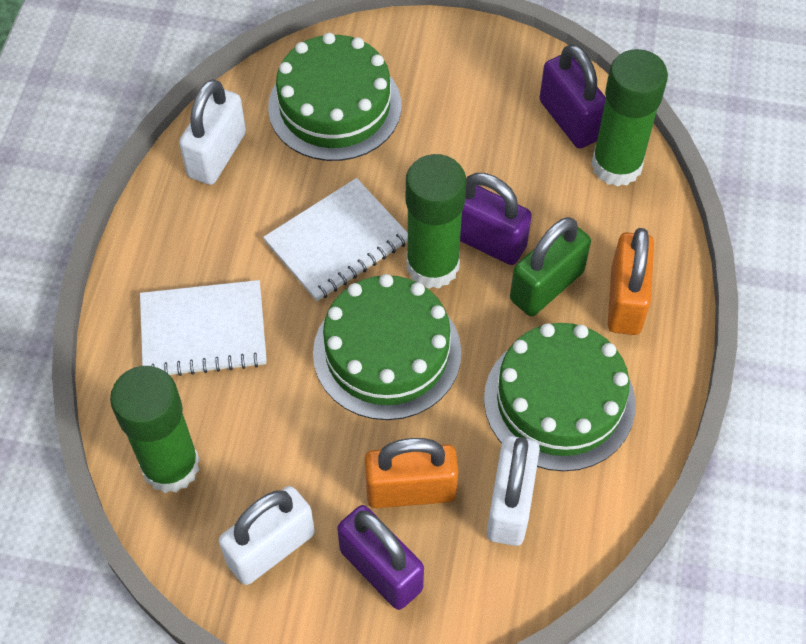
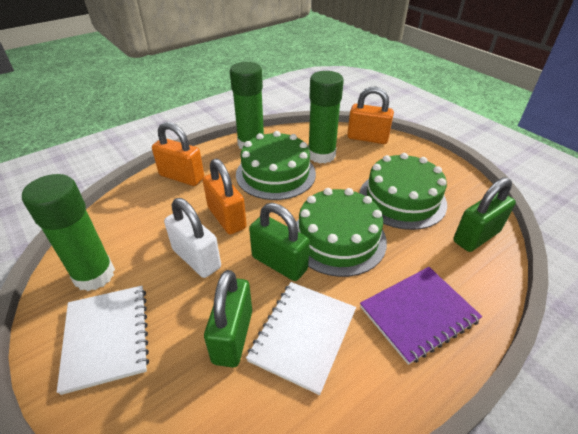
green padlock: 1 -> 3
orange padlock: 2 -> 3
purple notebook: 0 -> 1
purple padlock: 3 -> 0
white padlock: 3 -> 1

